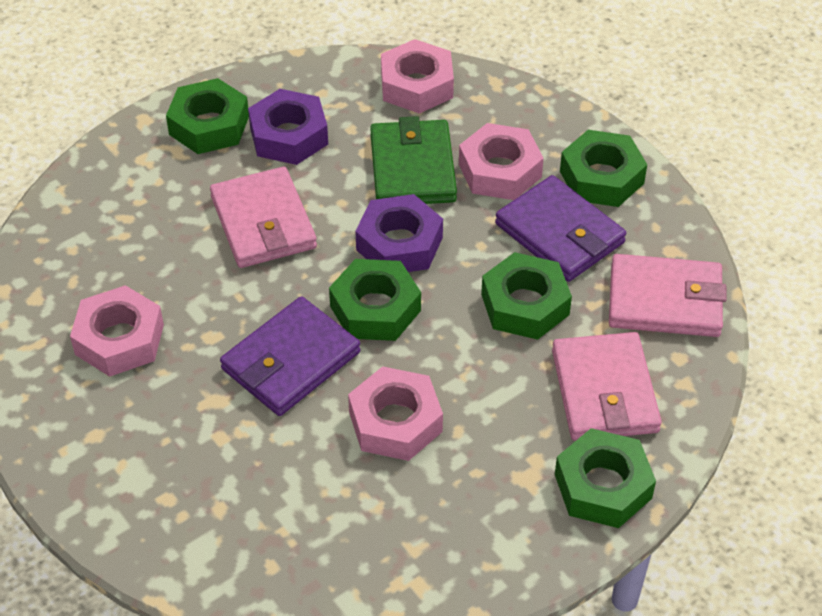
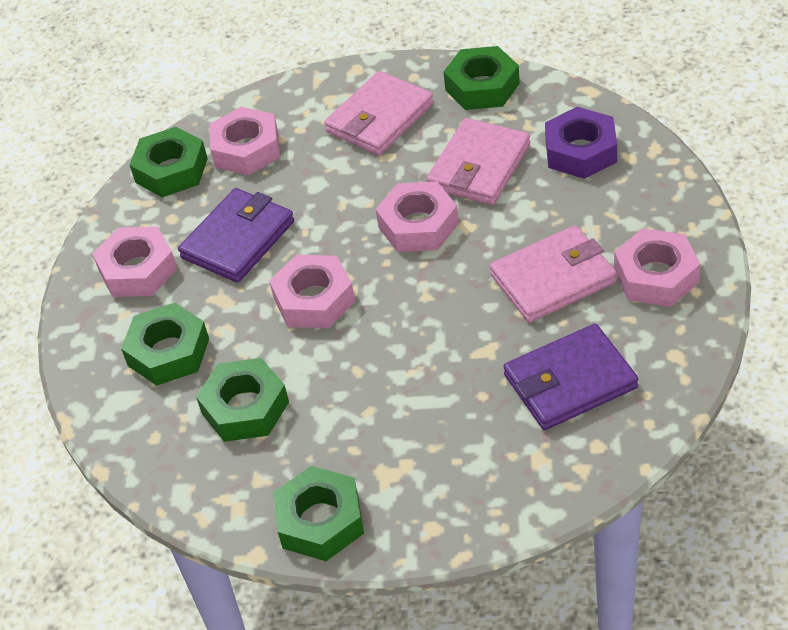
green wallet: 1 -> 0
pink nut: 4 -> 5
purple nut: 2 -> 1

